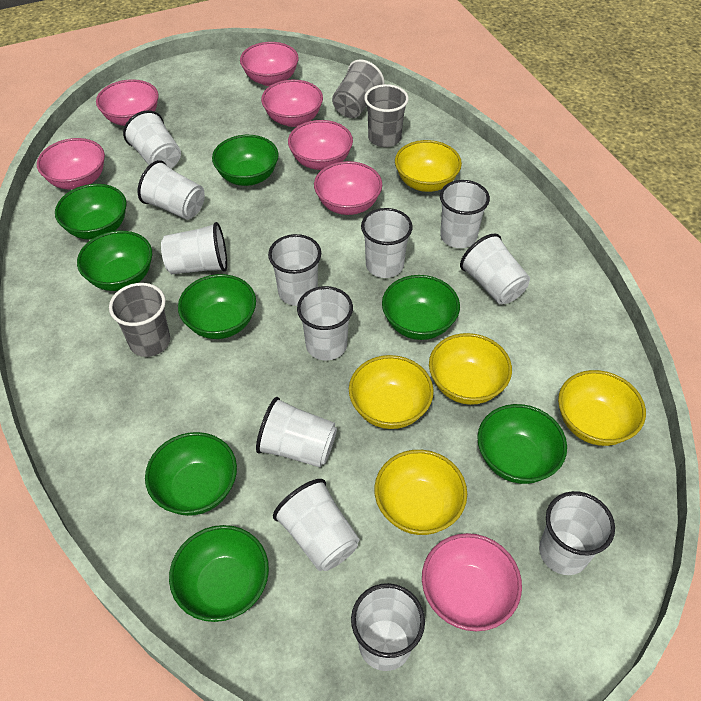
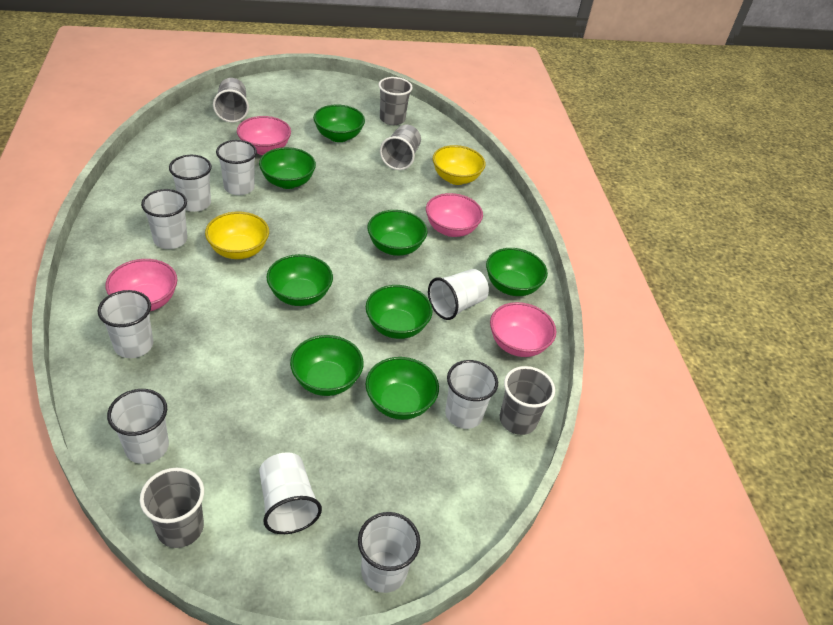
grey cup: 3 -> 5
pink bowl: 7 -> 4
white cup: 12 -> 9
yellow bowl: 5 -> 2

